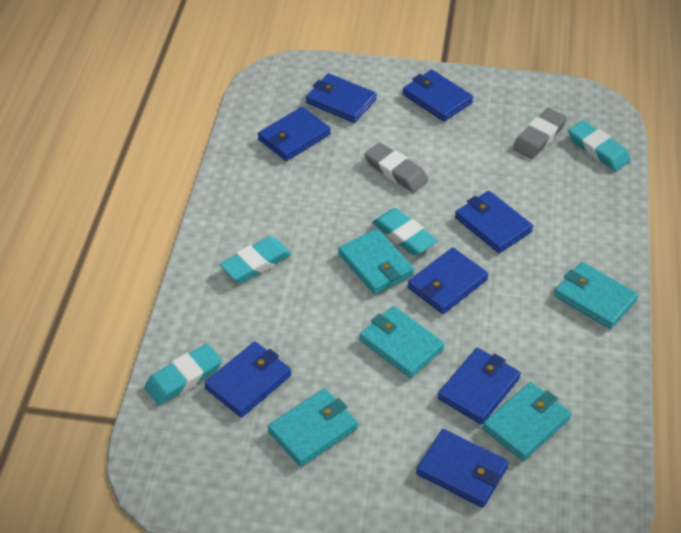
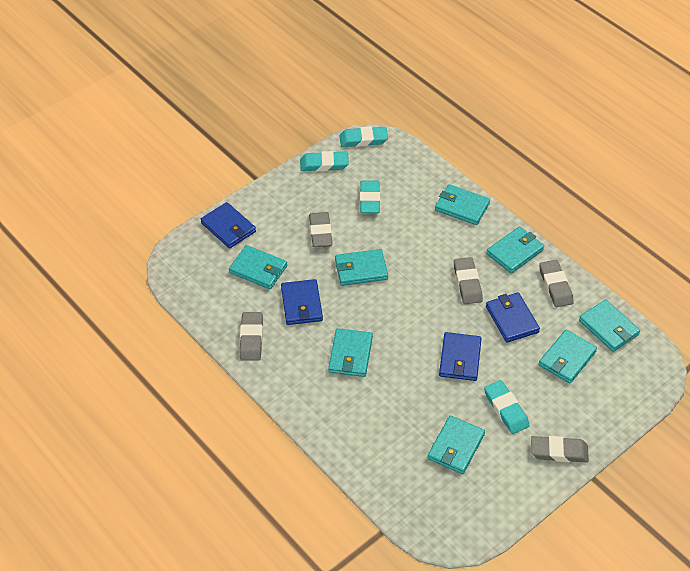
blue wallet: 8 -> 4
grey eraser: 2 -> 5
turquoise wallet: 5 -> 8

